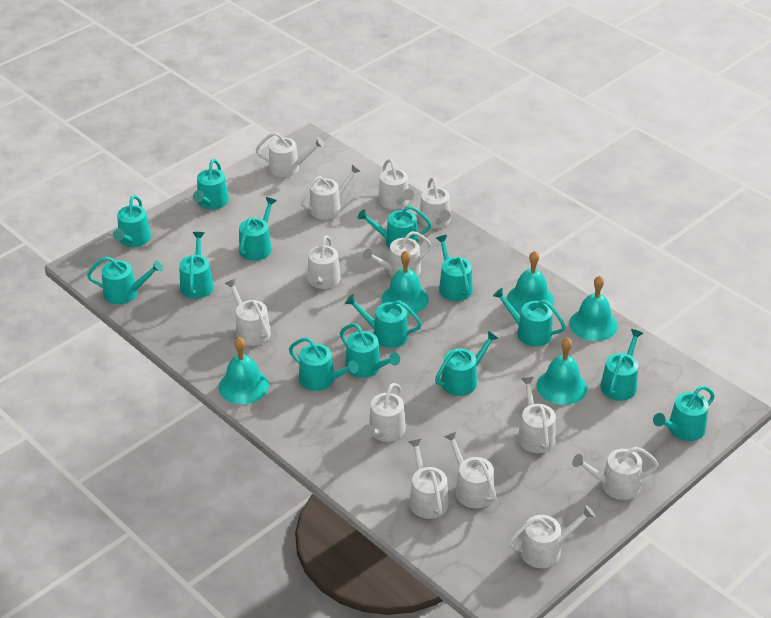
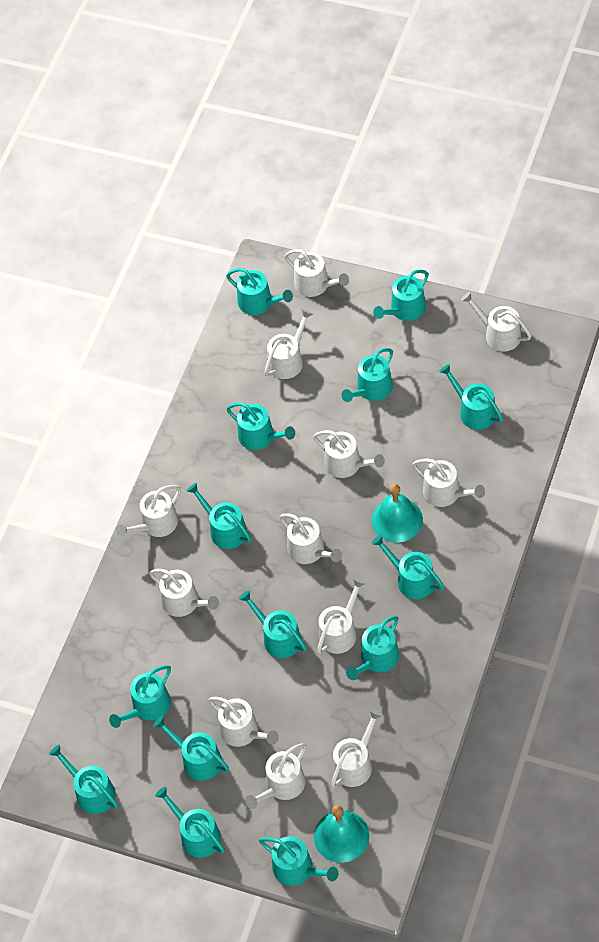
turquoise bell: 5 -> 2
white watering can: 13 -> 12

